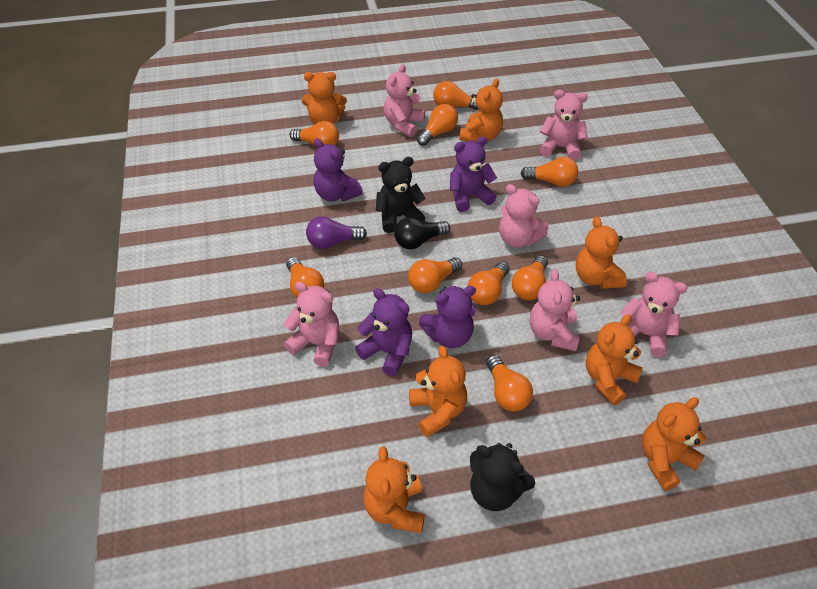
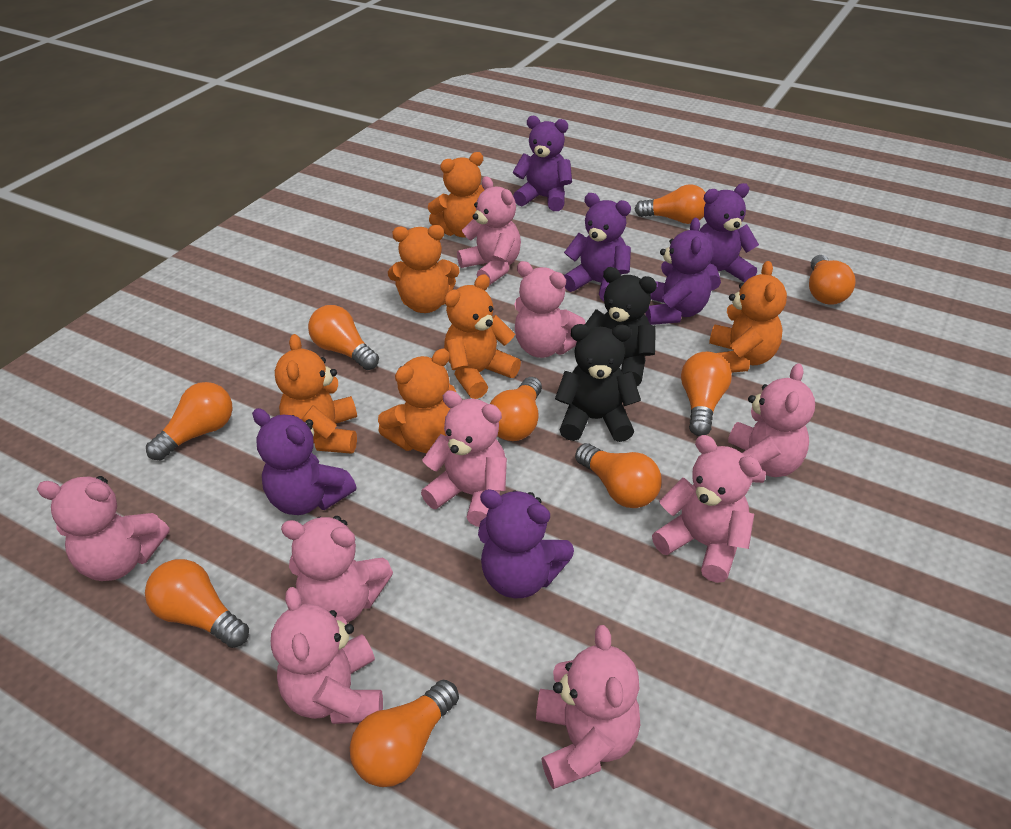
black light bulb: 1 -> 0
orange teddy bear: 7 -> 6
pink teddy bear: 6 -> 9
purple light bulb: 1 -> 0
purple teddy bear: 4 -> 6

